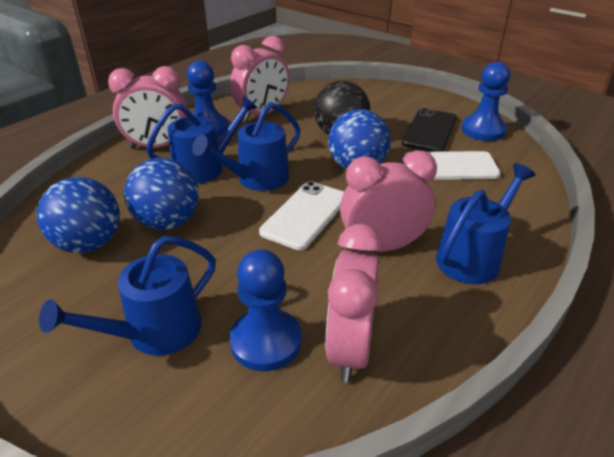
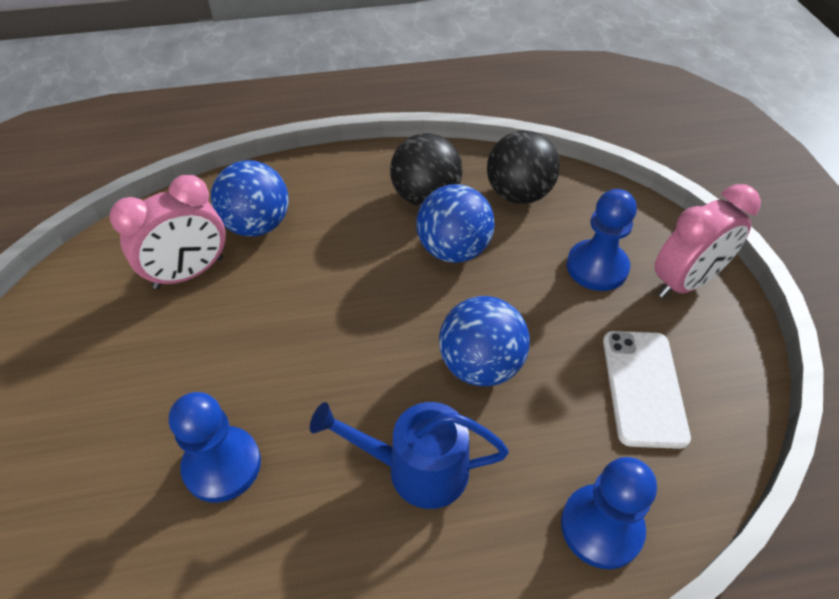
black ball: 1 -> 2
black phone: 1 -> 0
blue watering can: 4 -> 1
pink clock: 4 -> 2
white phone: 2 -> 1

